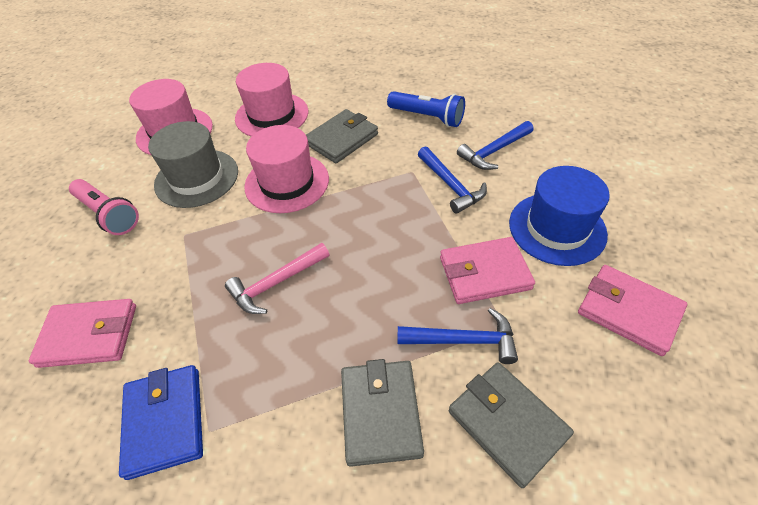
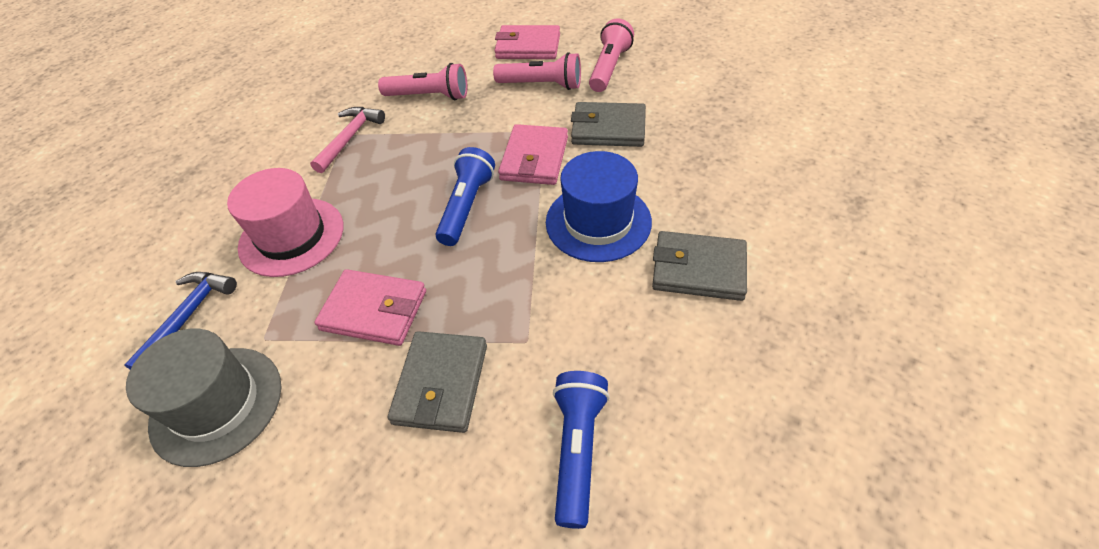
blue flashlight: 1 -> 2
blue hammer: 3 -> 1
blue wallet: 1 -> 0
pink flashlight: 1 -> 3
pink hat: 3 -> 1

